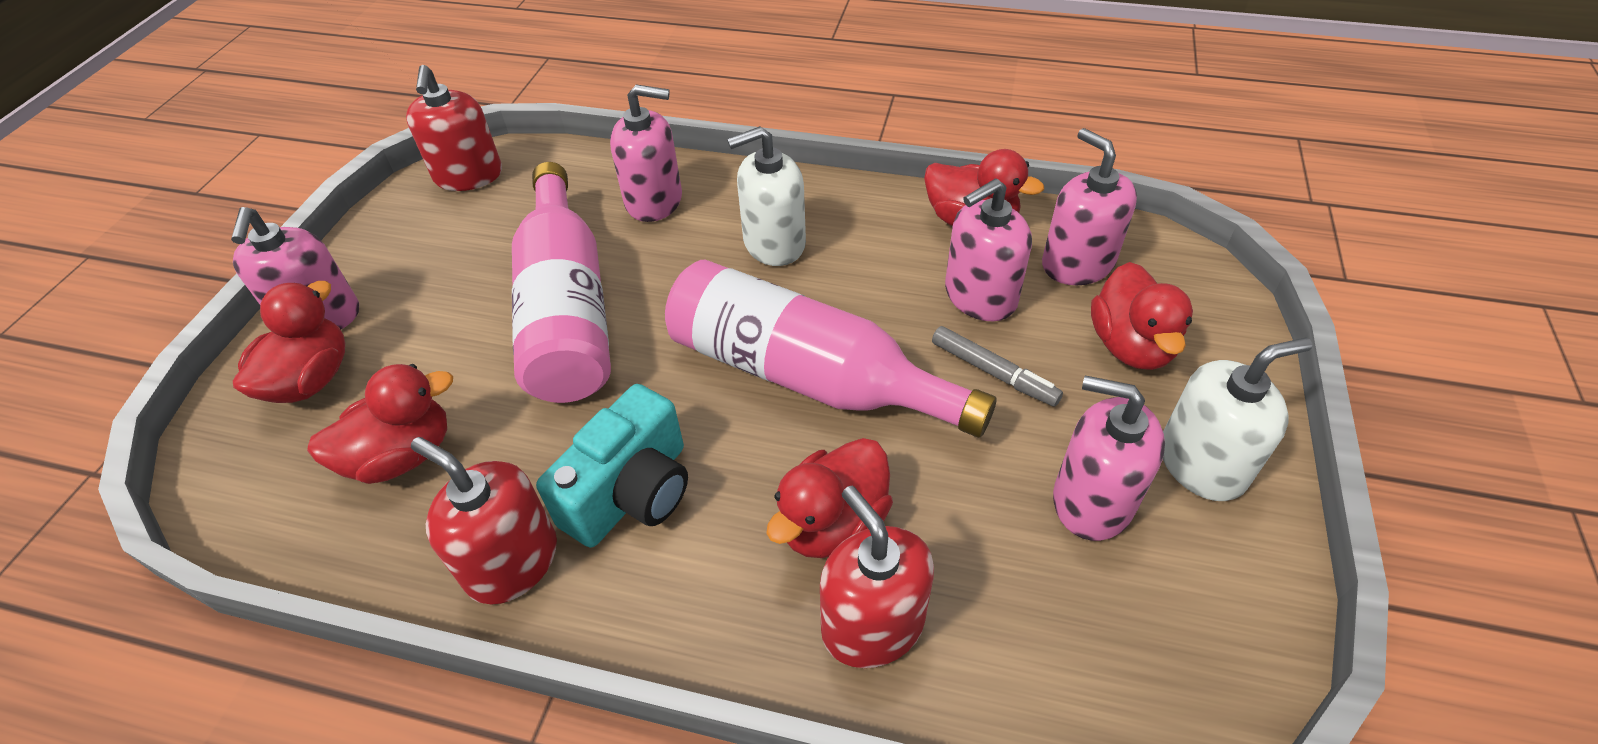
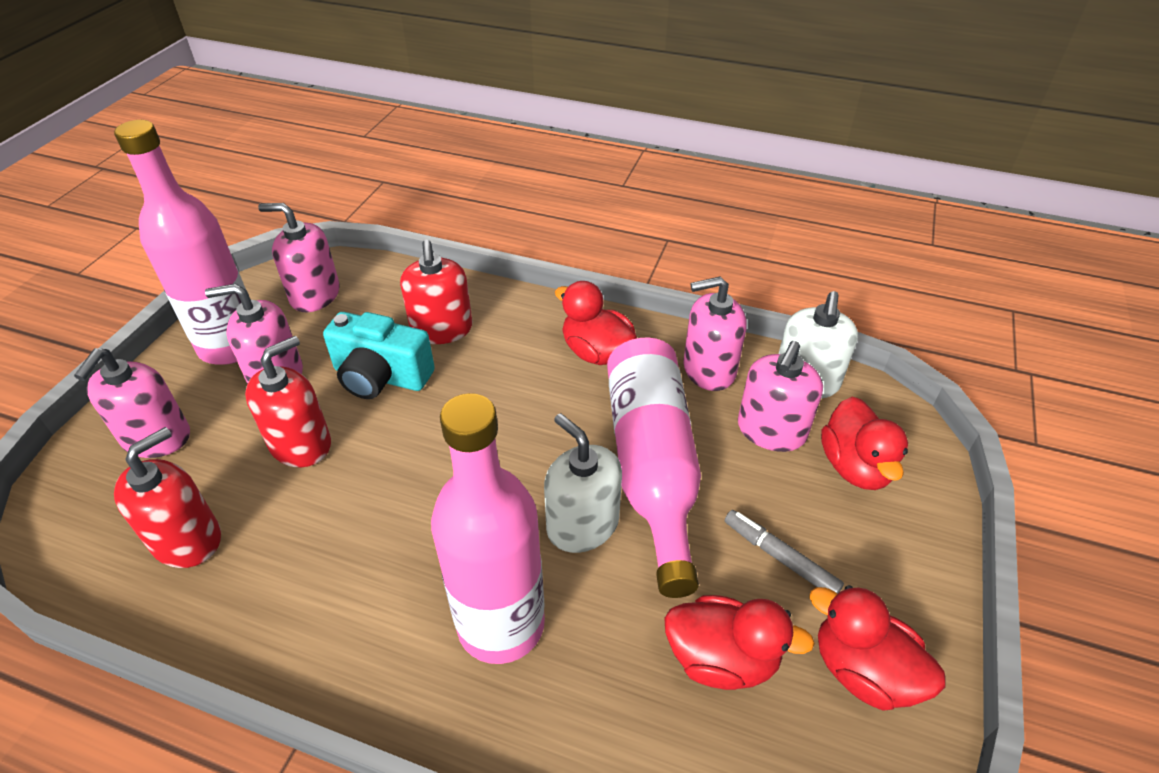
pink bottle: 2 -> 3
red duck: 5 -> 4

